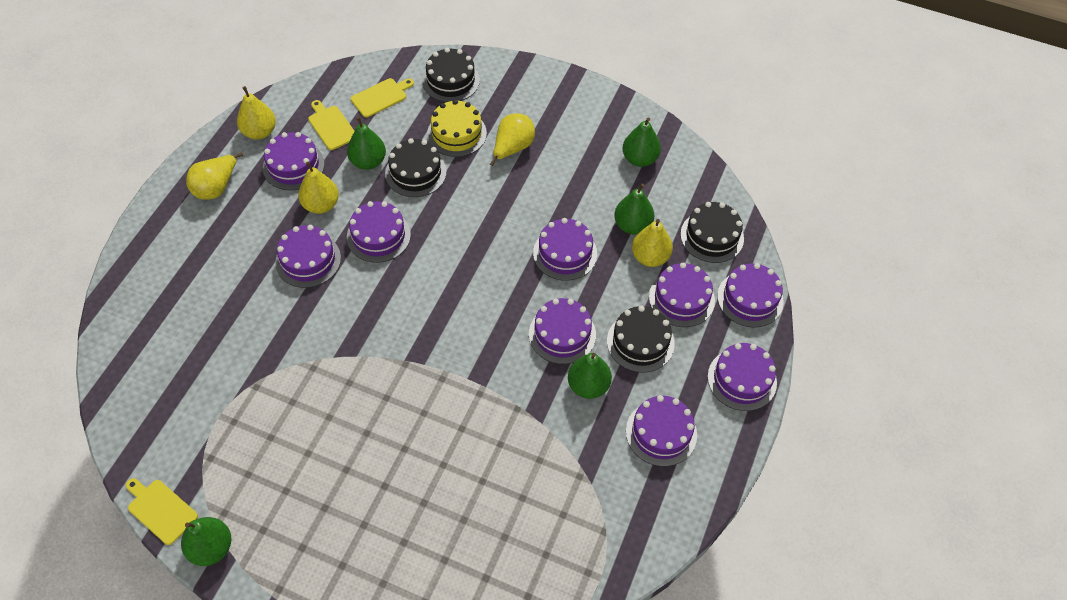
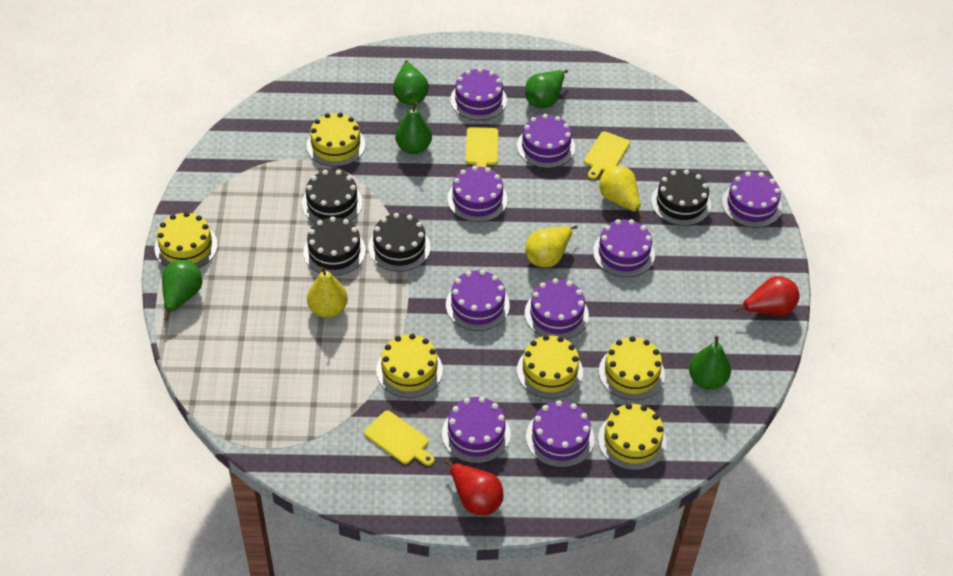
red pear: 0 -> 2
yellow cake: 1 -> 6
yellow pear: 5 -> 3

